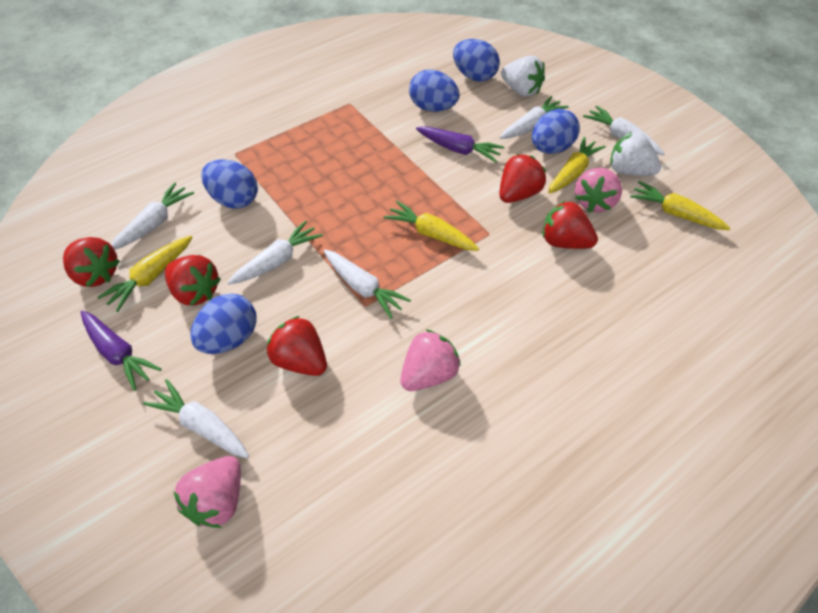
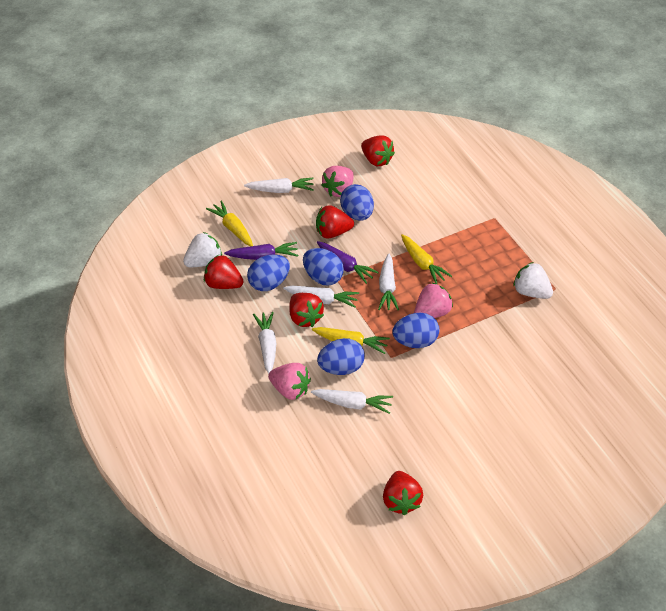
white carrot: 6 -> 5
yellow carrot: 4 -> 3

